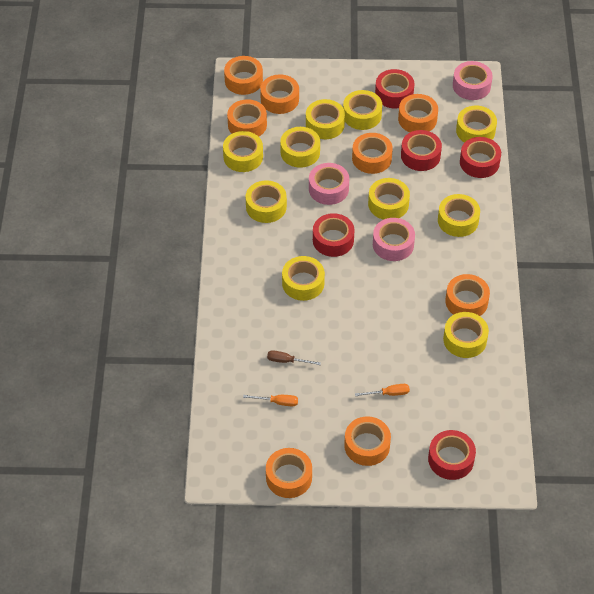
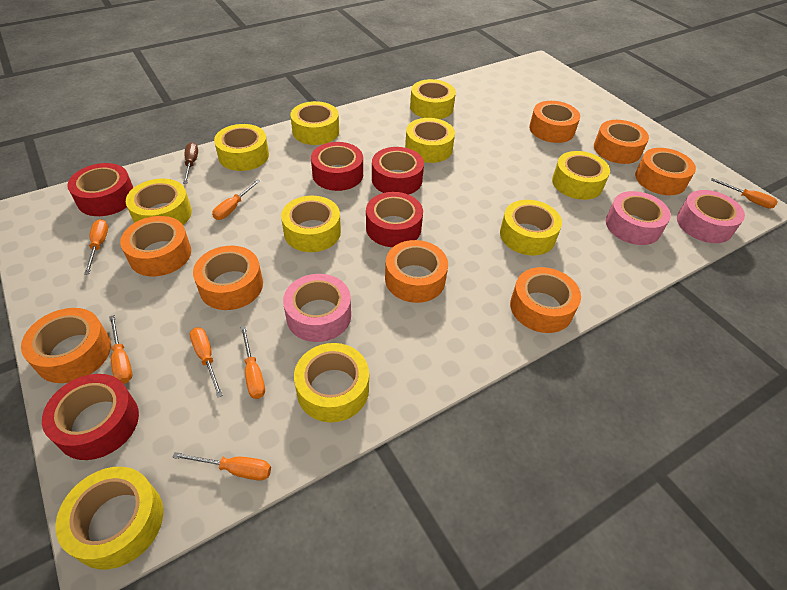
orange screwdriver: 2 -> 7

